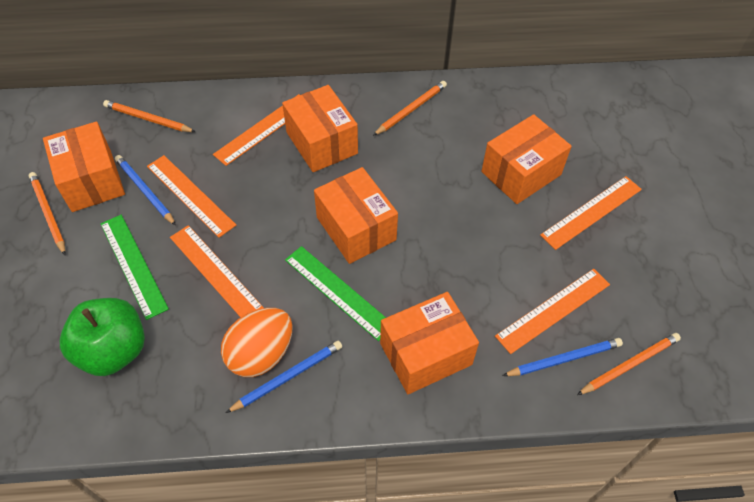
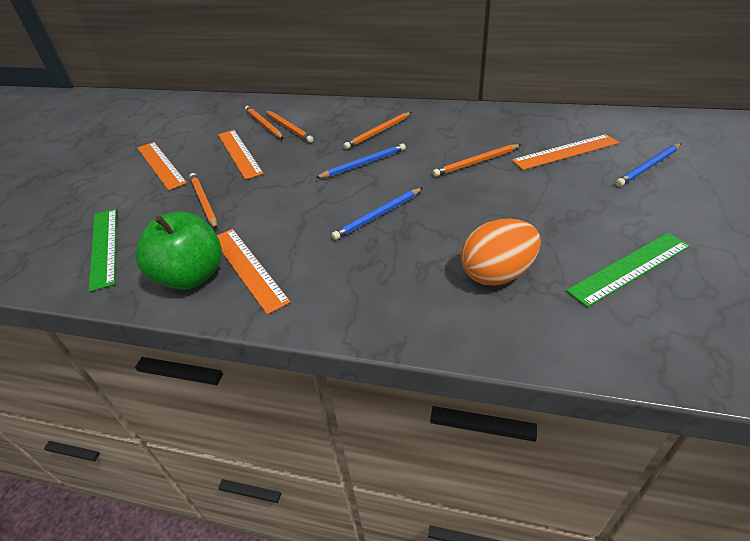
orange box: 5 -> 0
orange pencil: 4 -> 5
orange ruler: 5 -> 4

